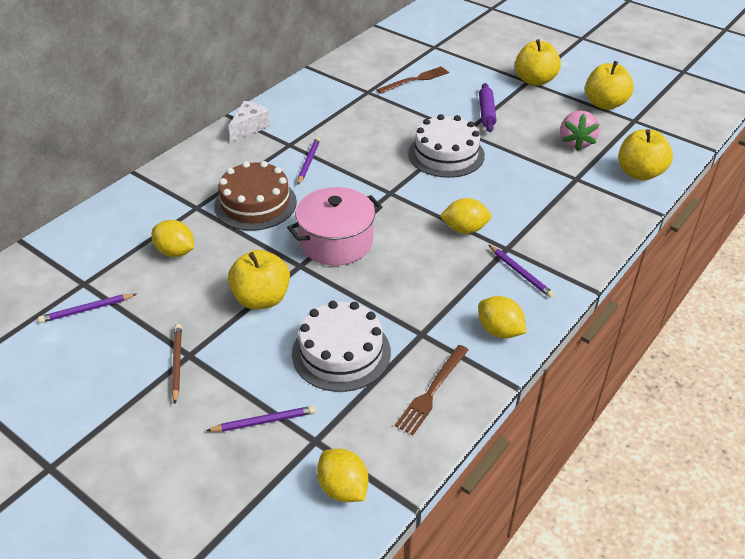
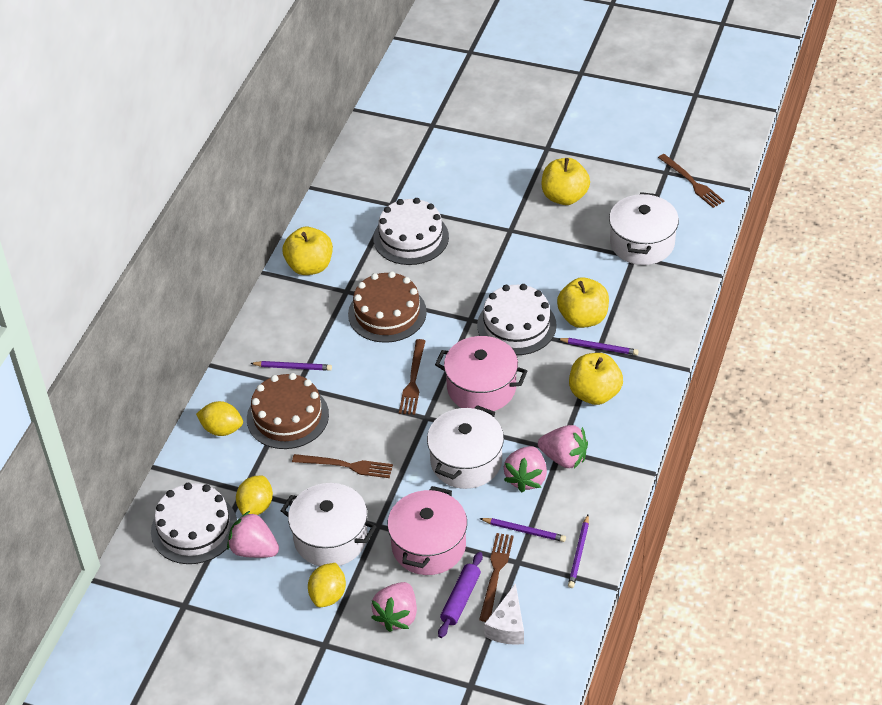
brown cake: 1 -> 2
brown fork: 2 -> 4
brown pencil: 1 -> 0
pink pot: 1 -> 2
pink strawberry: 1 -> 4
white cake: 2 -> 3
white pot: 0 -> 3
yellow lemon: 4 -> 3

